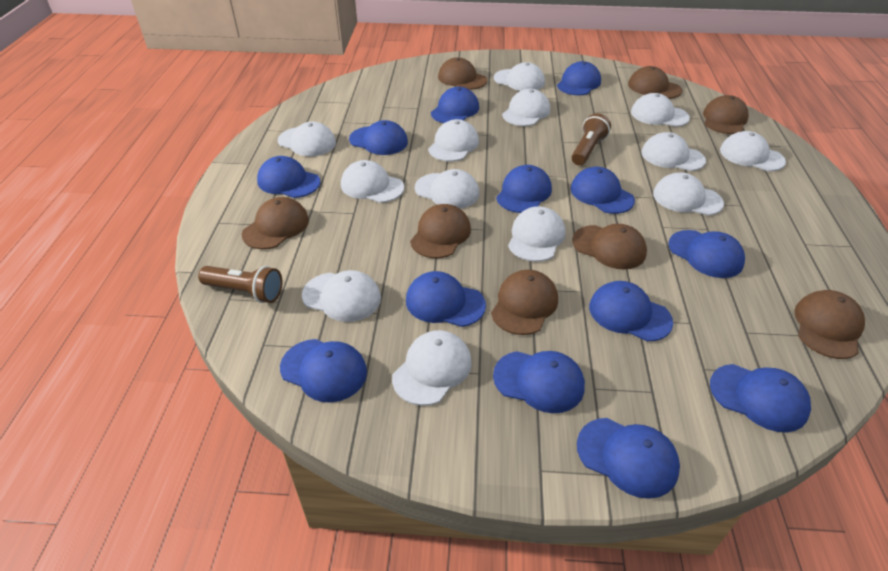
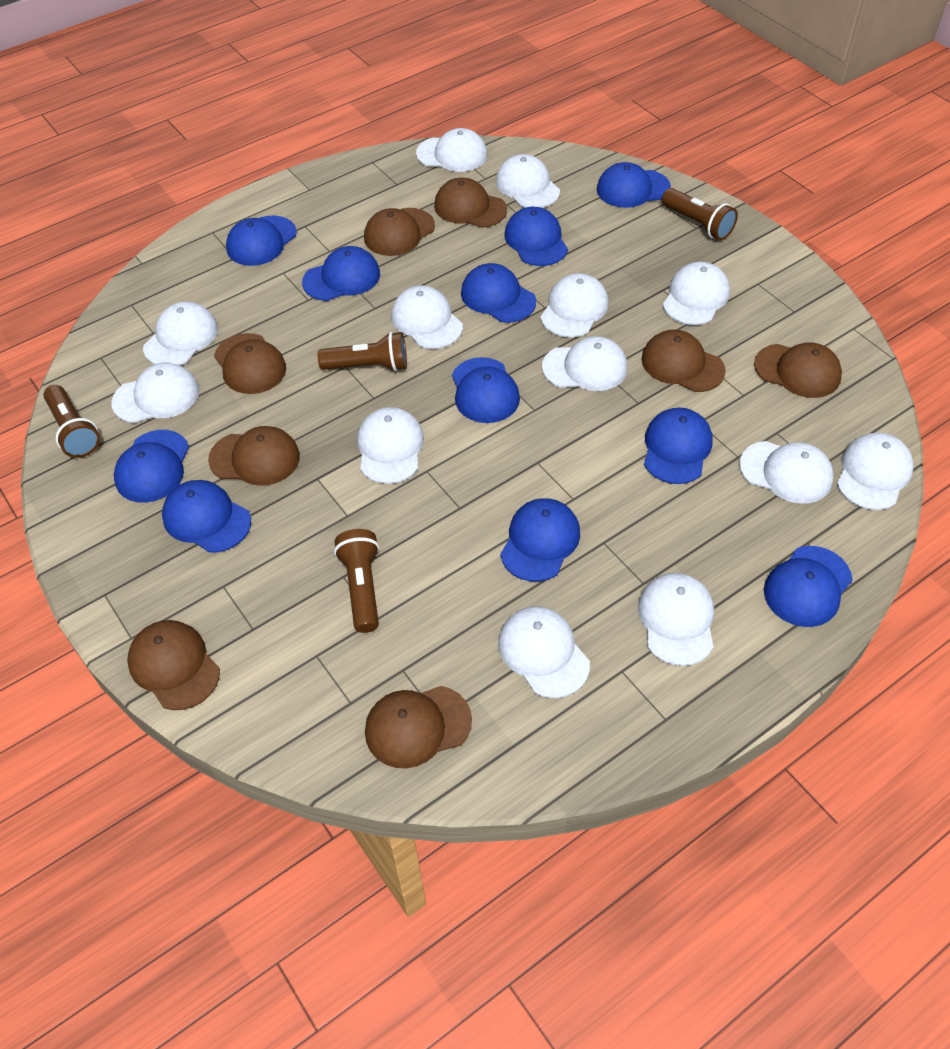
blue cap: 13 -> 11
brown flashlight: 2 -> 4

